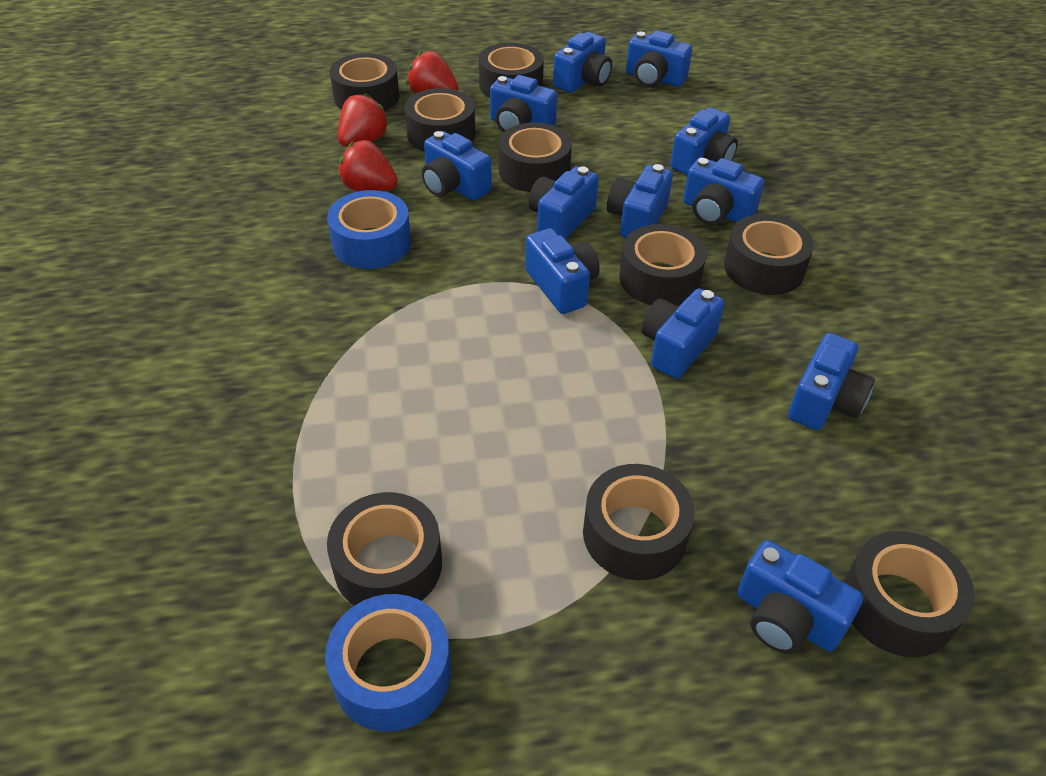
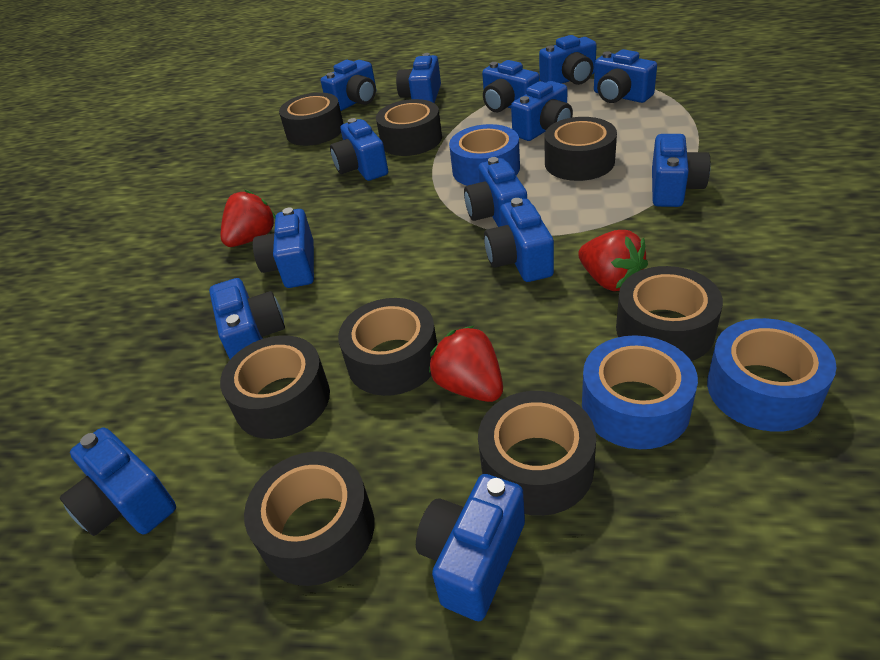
black tape: 9 -> 8
blue camera: 12 -> 14
blue tape: 2 -> 3

